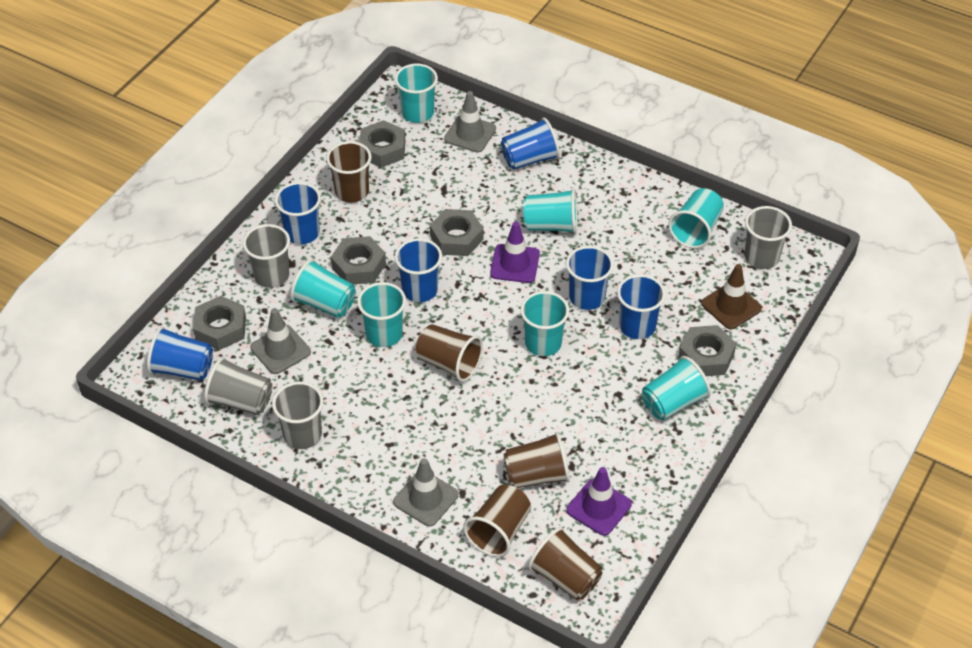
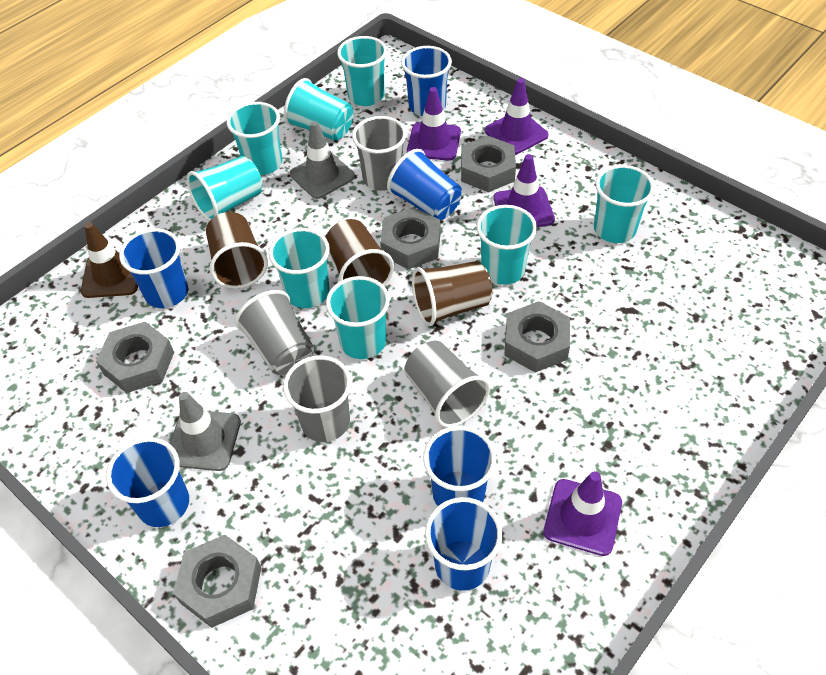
brown cup: 5 -> 3
grey traffic cone: 3 -> 2
purple traffic cone: 2 -> 4
turquoise cup: 7 -> 8

